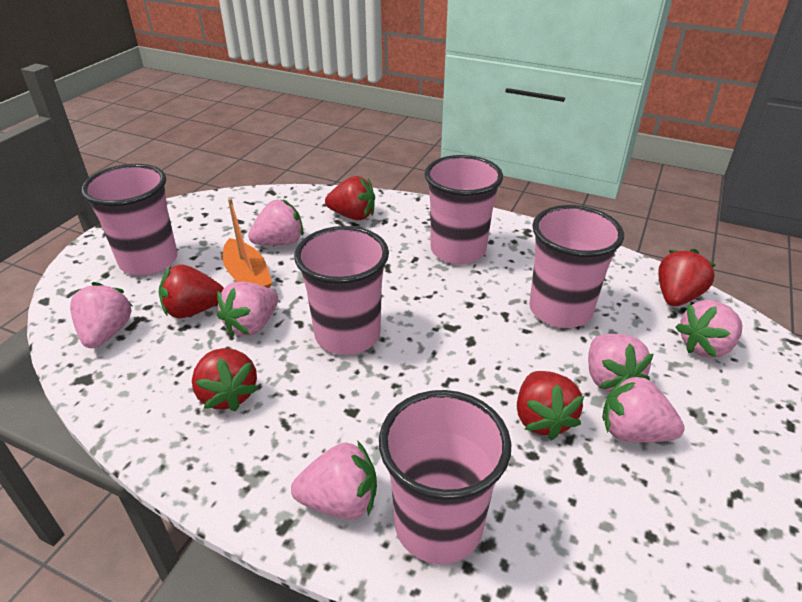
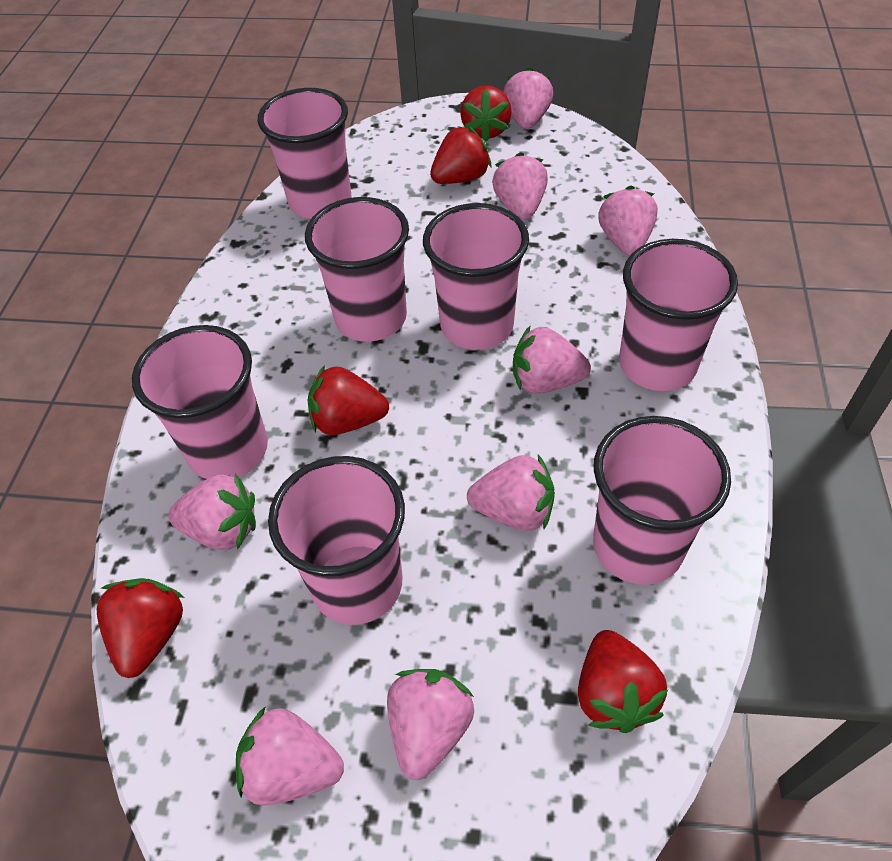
orange boat: 1 -> 0
pink cup: 5 -> 7
pink strawberry: 7 -> 8

